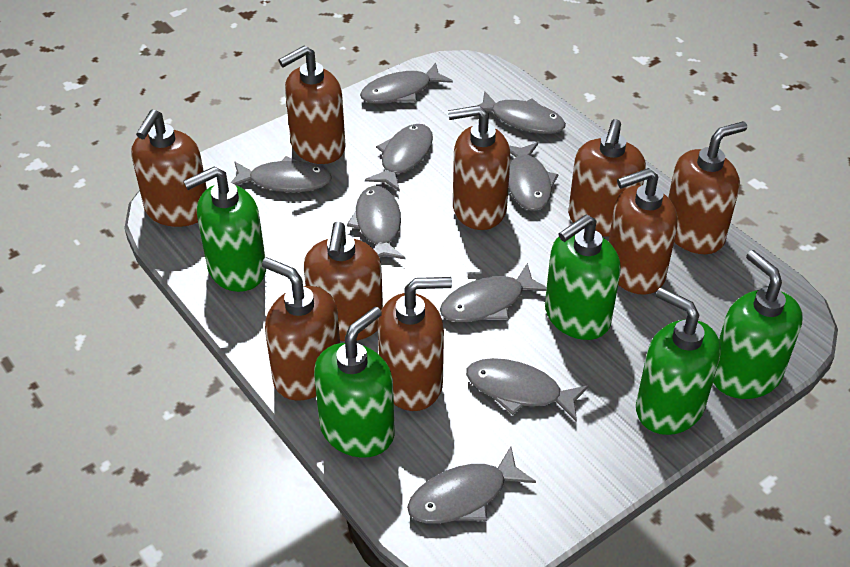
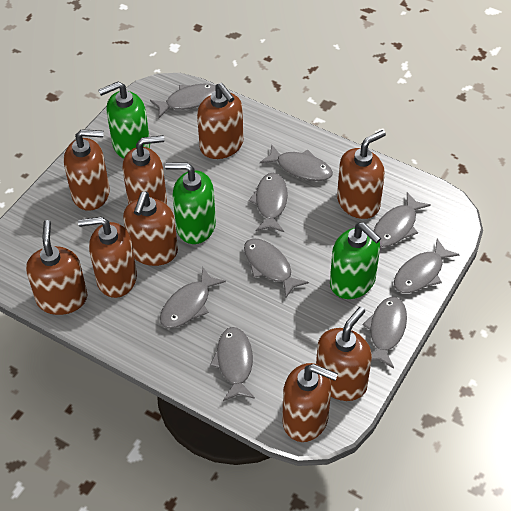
green soap dispenser: 5 -> 3

